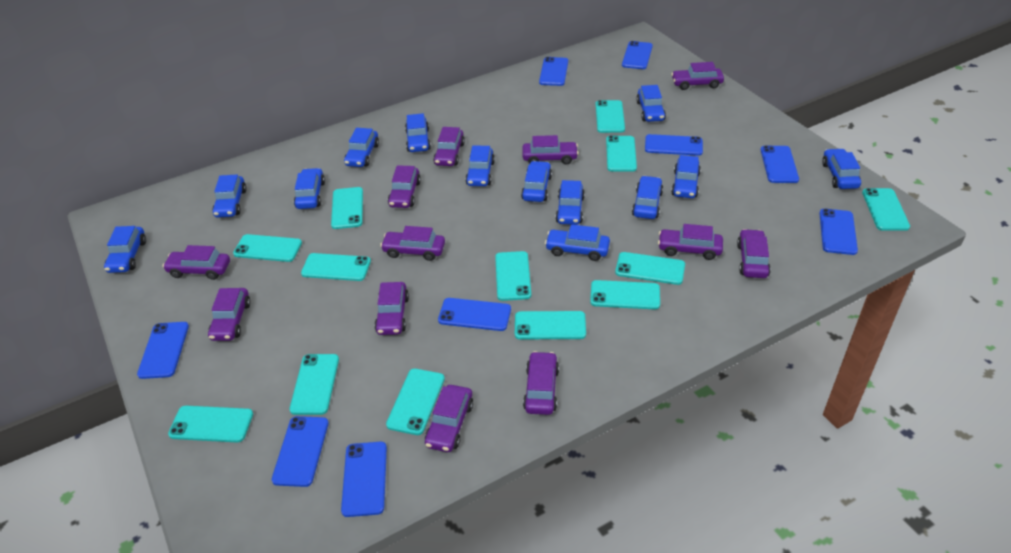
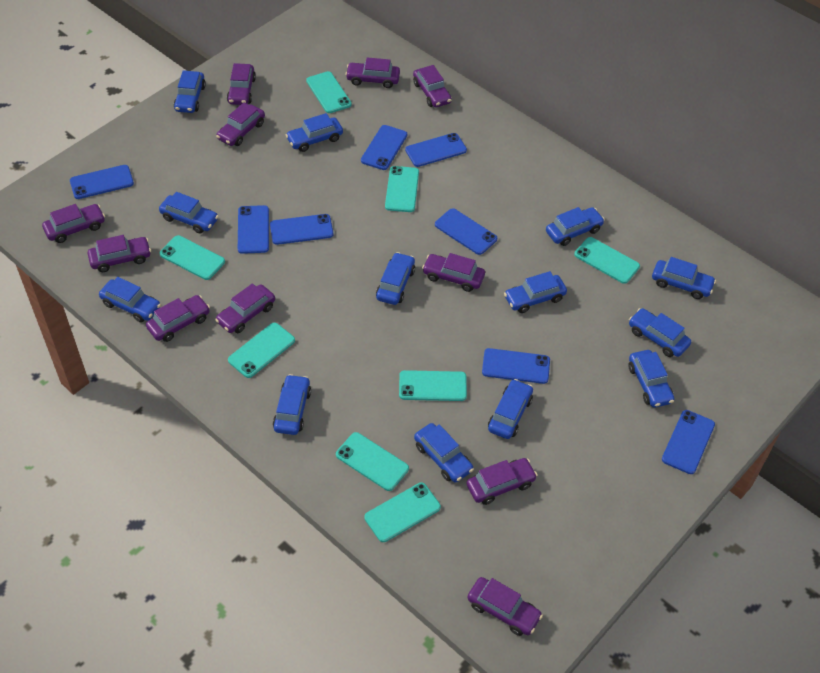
blue phone: 9 -> 8
purple car: 12 -> 11
turquoise phone: 13 -> 8

